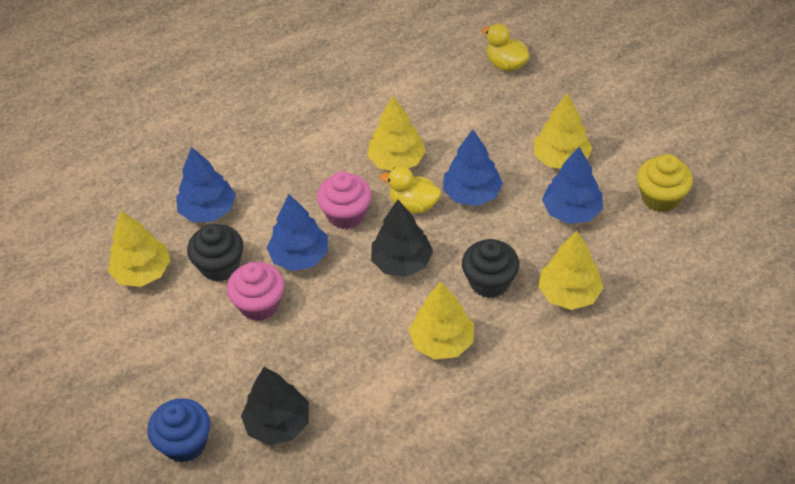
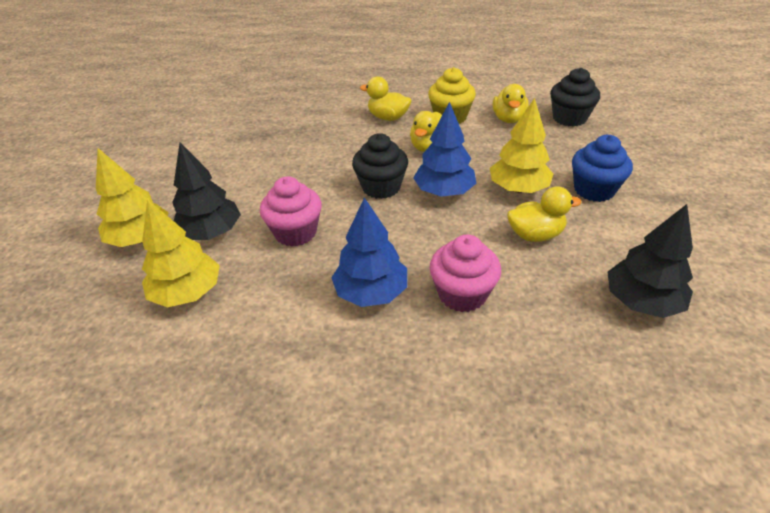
blue tree: 4 -> 2
yellow duck: 2 -> 4
yellow tree: 5 -> 3

